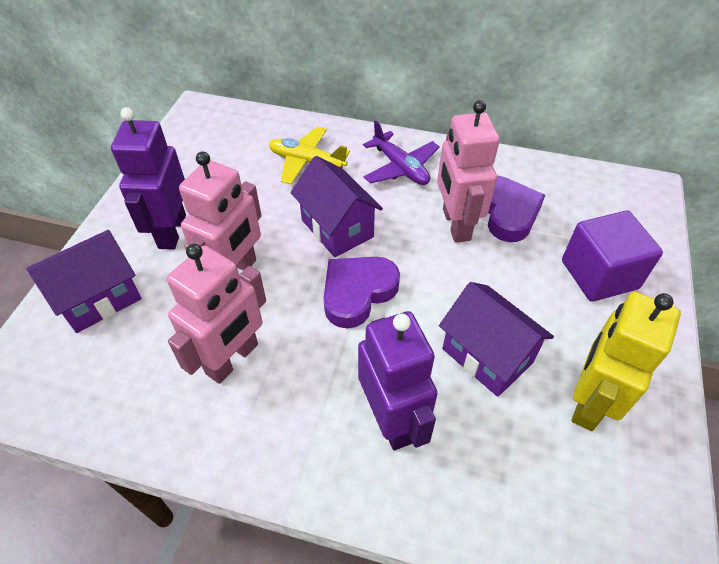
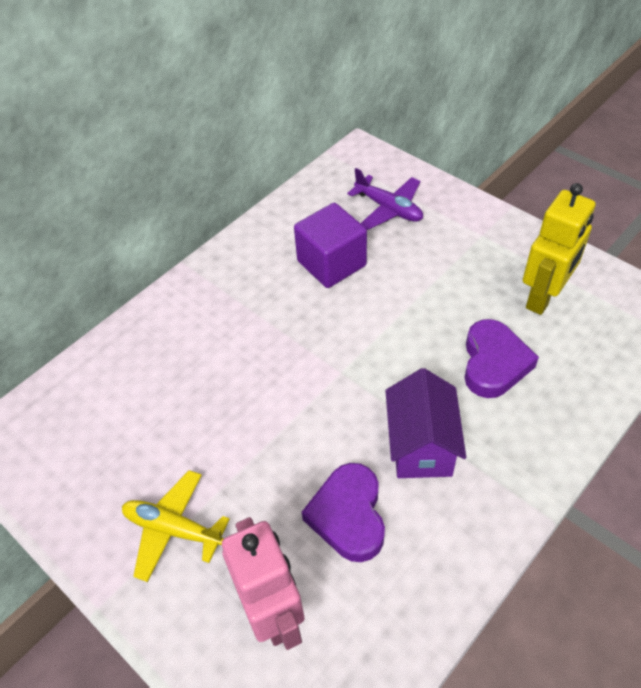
pink robot: 3 -> 1
purple house: 3 -> 1
purple robot: 2 -> 0

